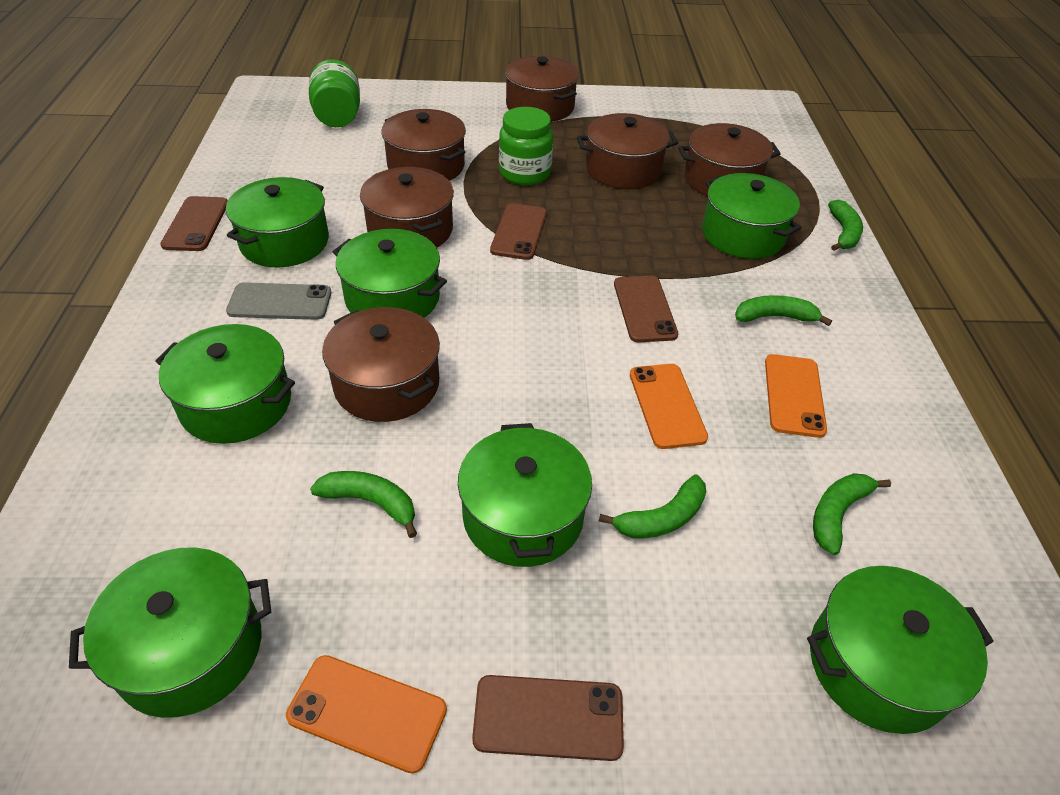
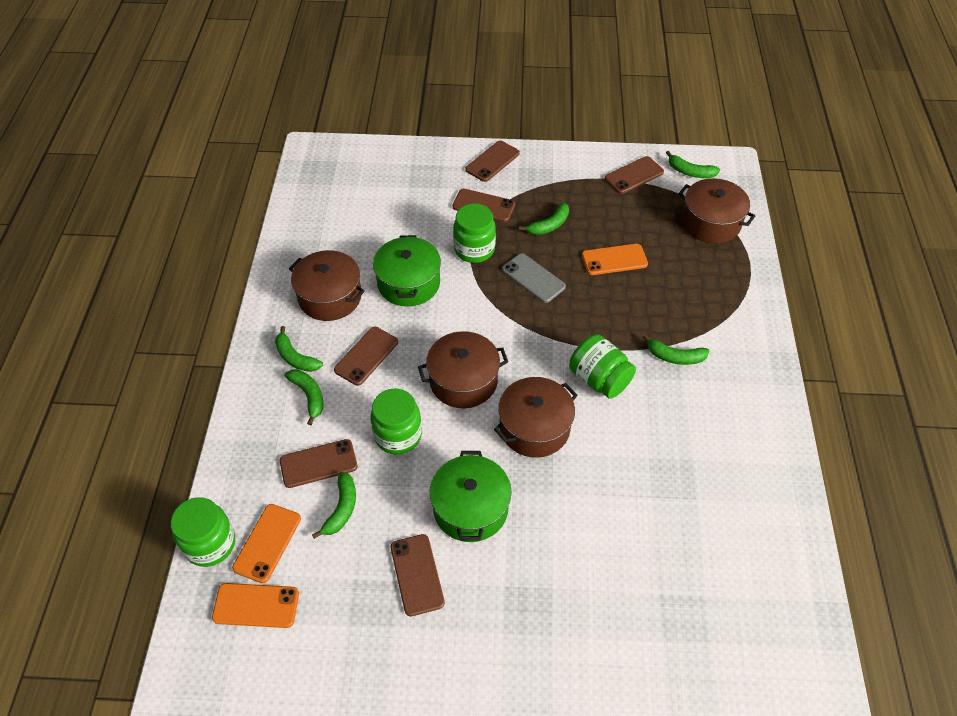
brown phone: 4 -> 6
brown pot: 6 -> 4
green banana: 5 -> 6
green jar: 2 -> 4
green pot: 7 -> 2

